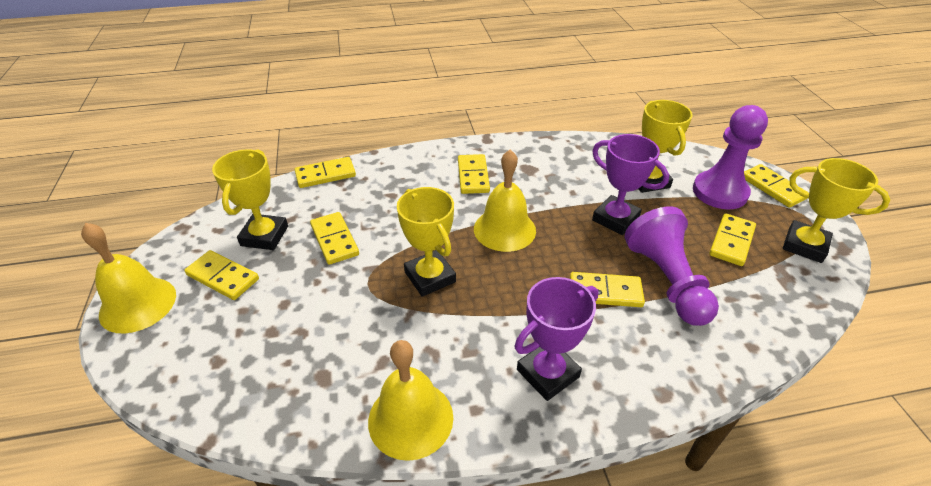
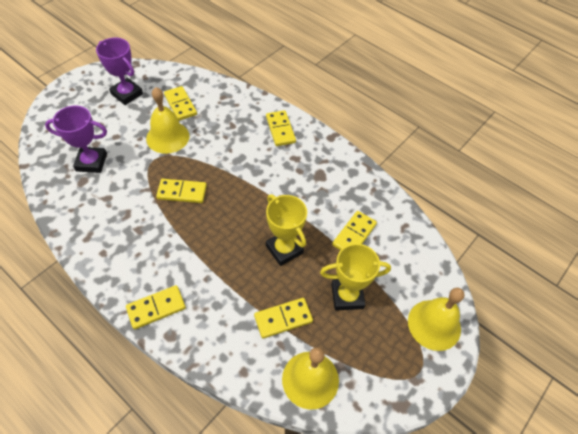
purple pawn: 2 -> 0
yellow domino: 7 -> 6
yellow trophy: 4 -> 2

